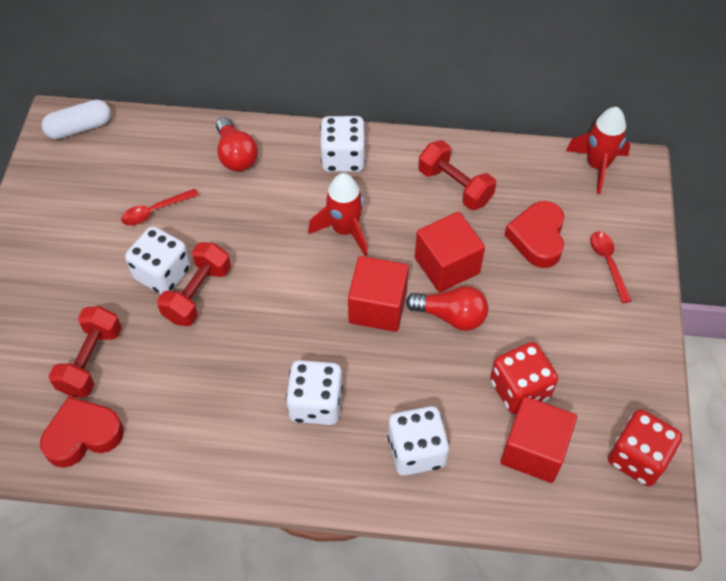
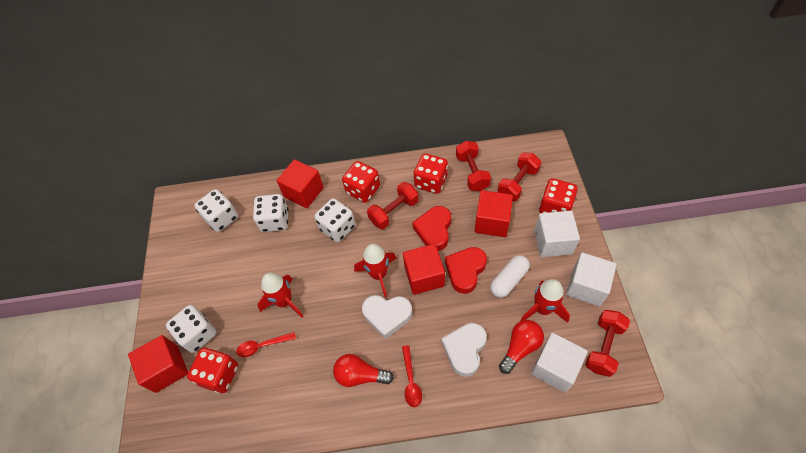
red cube: 3 -> 4
red dice: 2 -> 4
red dumbbell: 3 -> 4
red rocket: 2 -> 3
white cube: 0 -> 3
white heart: 0 -> 2

